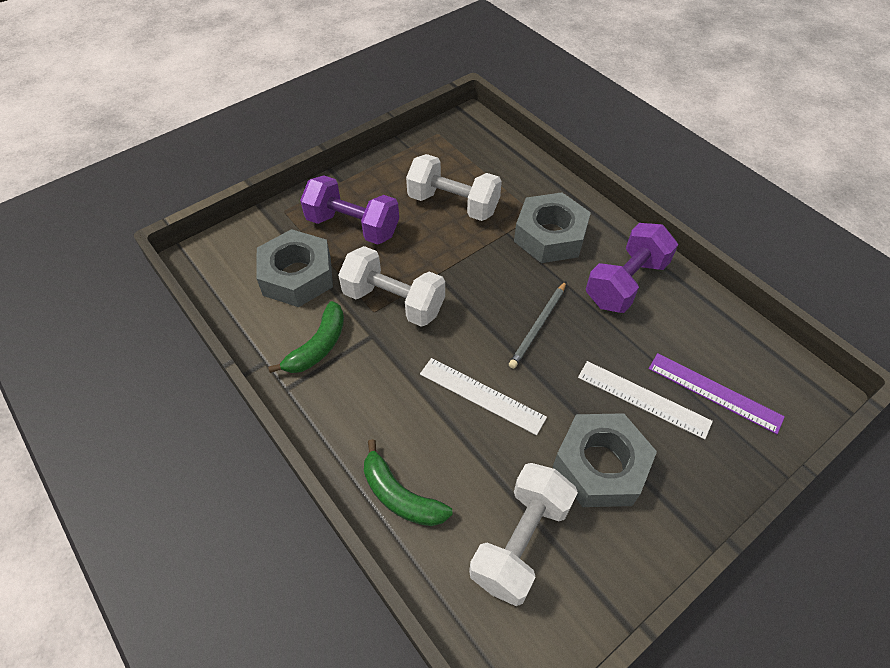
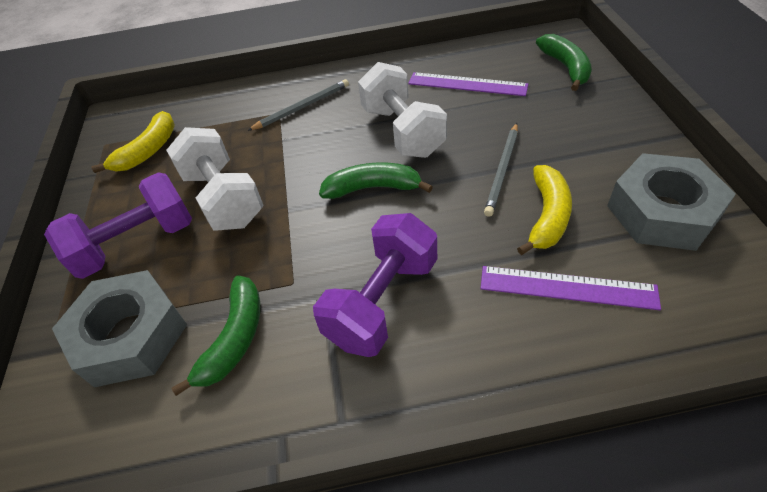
green banana: 2 -> 3
grey nut: 3 -> 2
grey pencil: 1 -> 2
purple ruler: 1 -> 2
white dumbbell: 3 -> 2
white ruler: 2 -> 0
yellow banana: 0 -> 2

